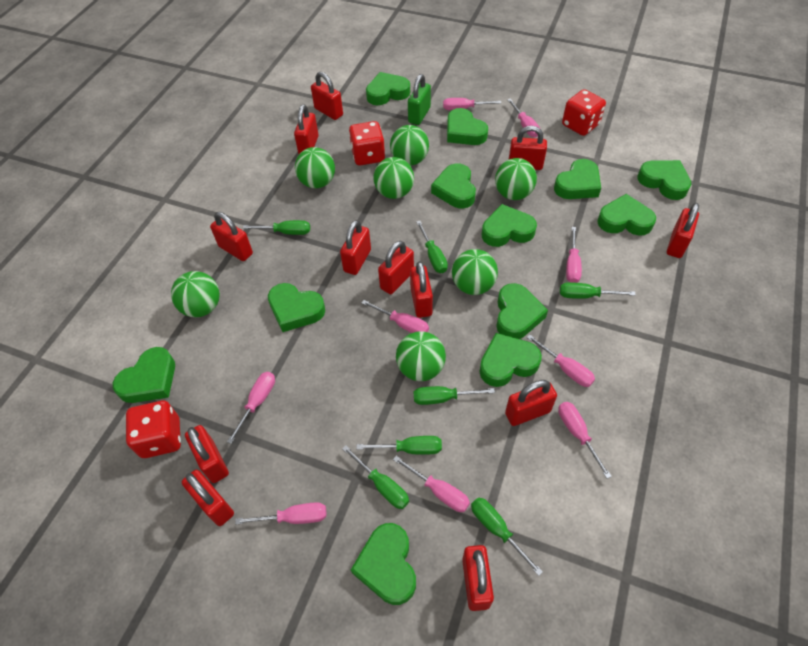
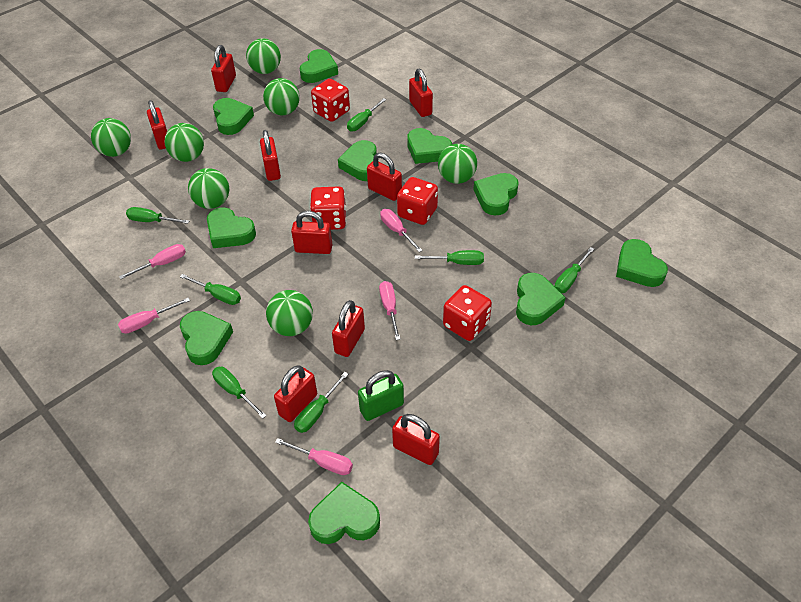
green heart: 12 -> 10
pink screwdriver: 9 -> 5
red dice: 3 -> 4
red padlock: 12 -> 9

